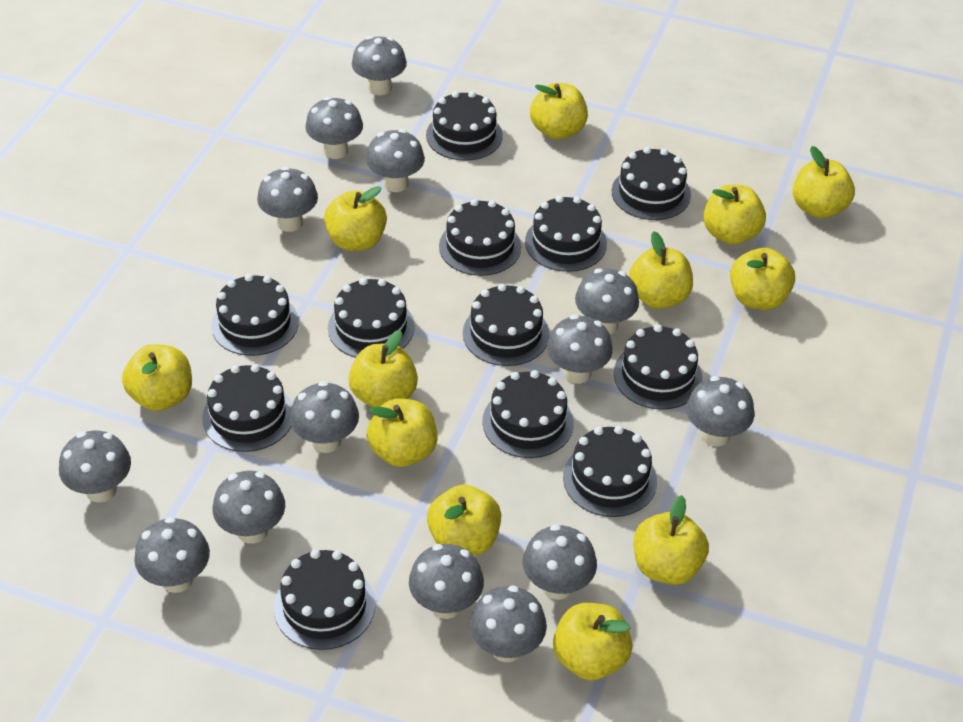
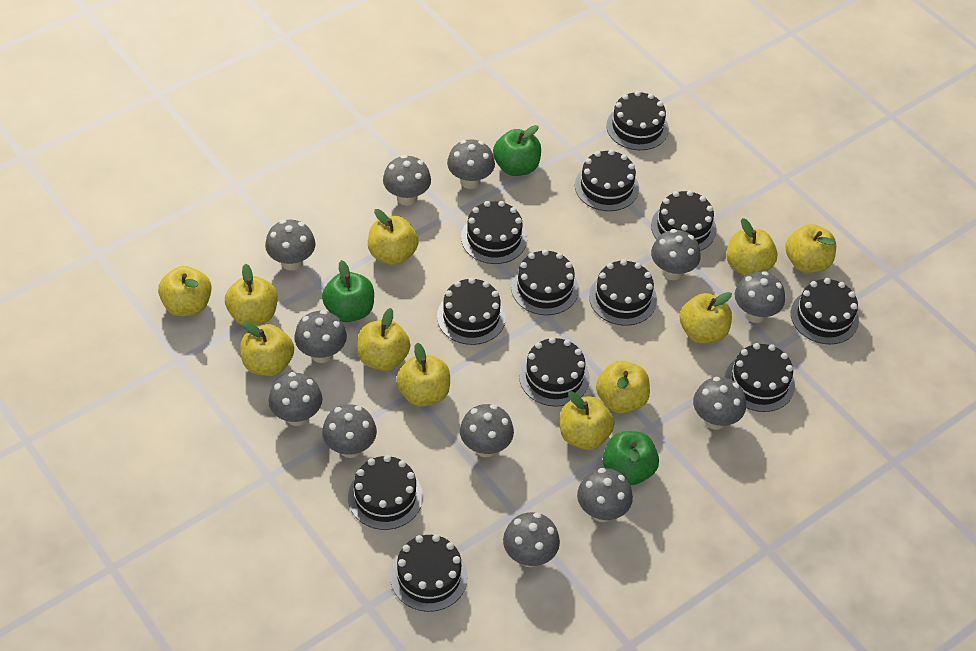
green apple: 0 -> 3
grey mushroom: 14 -> 12
yellow apple: 12 -> 11

